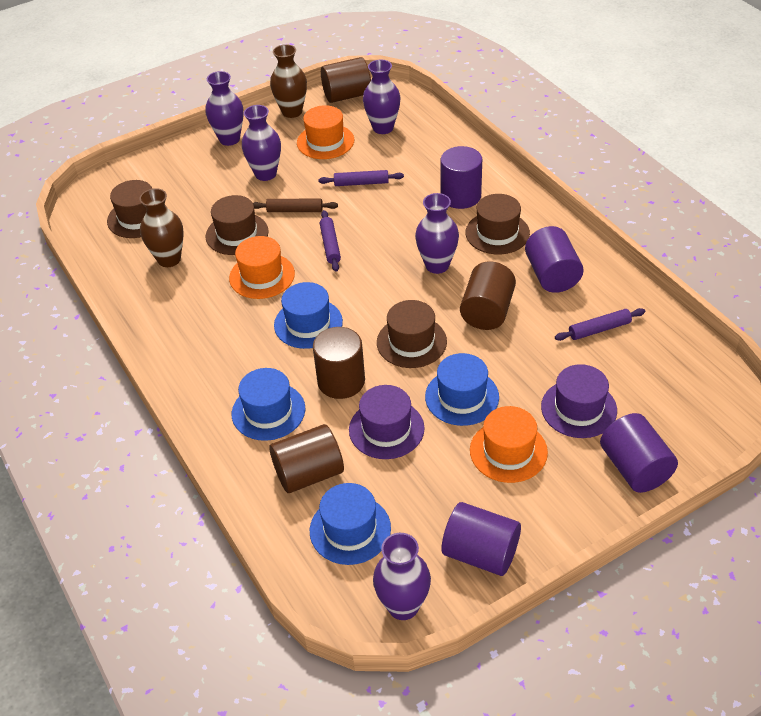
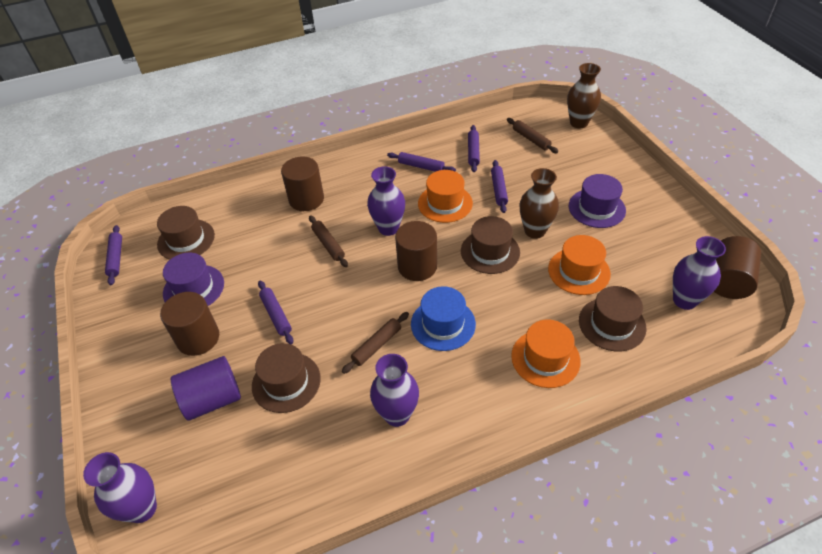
blue hat: 4 -> 1
brown rolling pin: 1 -> 3
purple cylinder: 4 -> 1
purple rolling pin: 3 -> 5
purple vase: 5 -> 4

